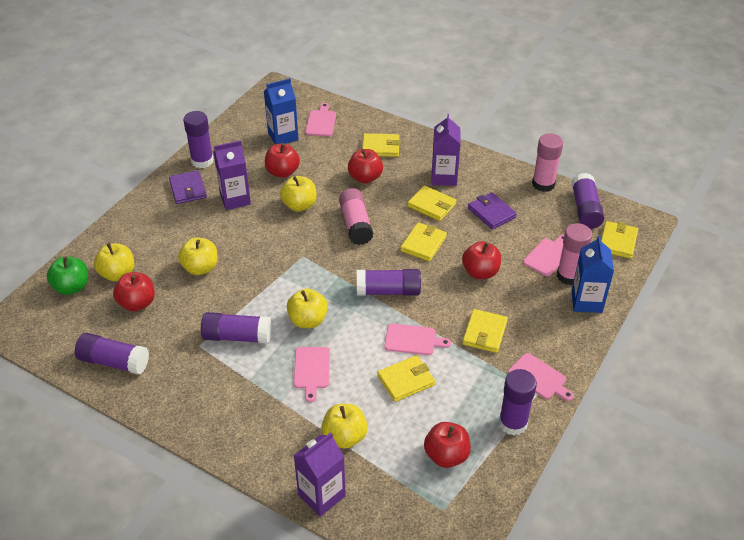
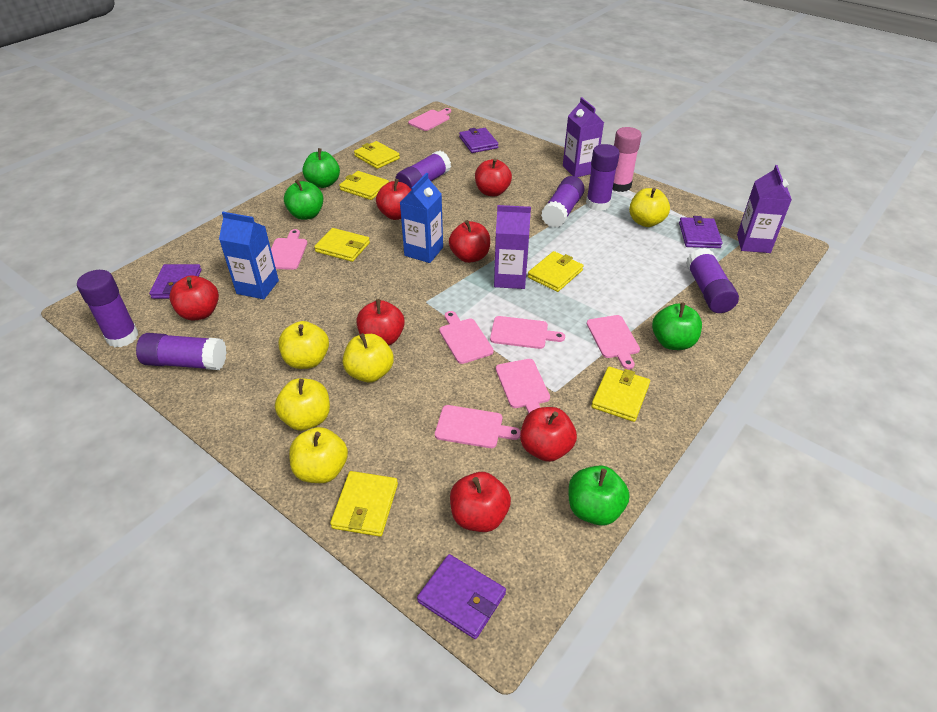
green apple: 1 -> 4
pink cutting board: 5 -> 7
pink glue stick: 3 -> 1
purple wallet: 2 -> 4
red apple: 5 -> 7

